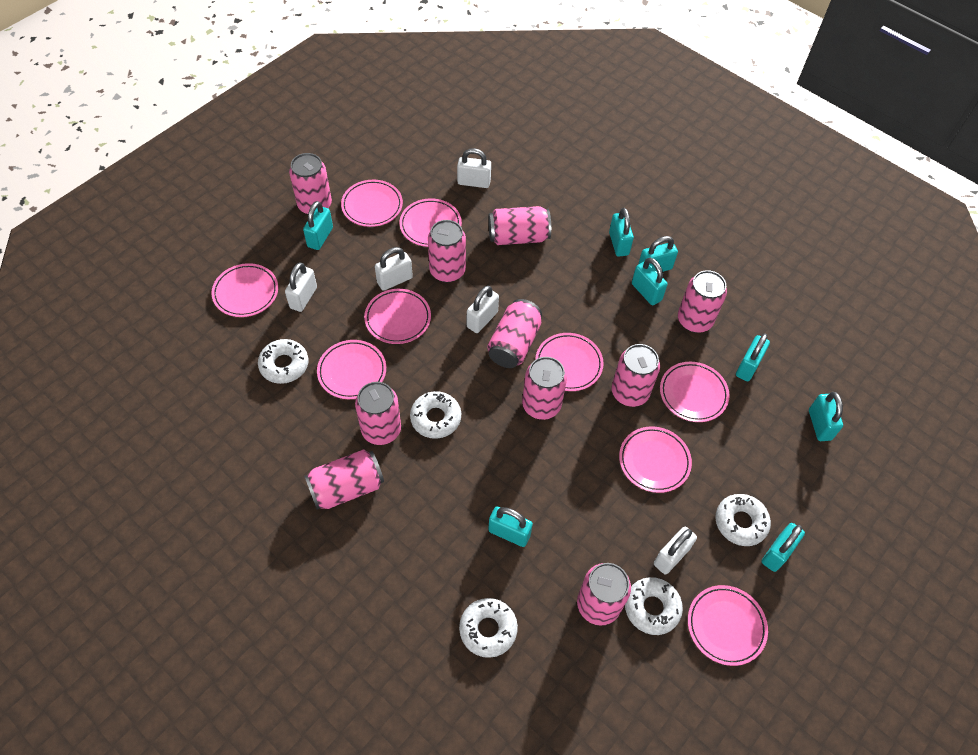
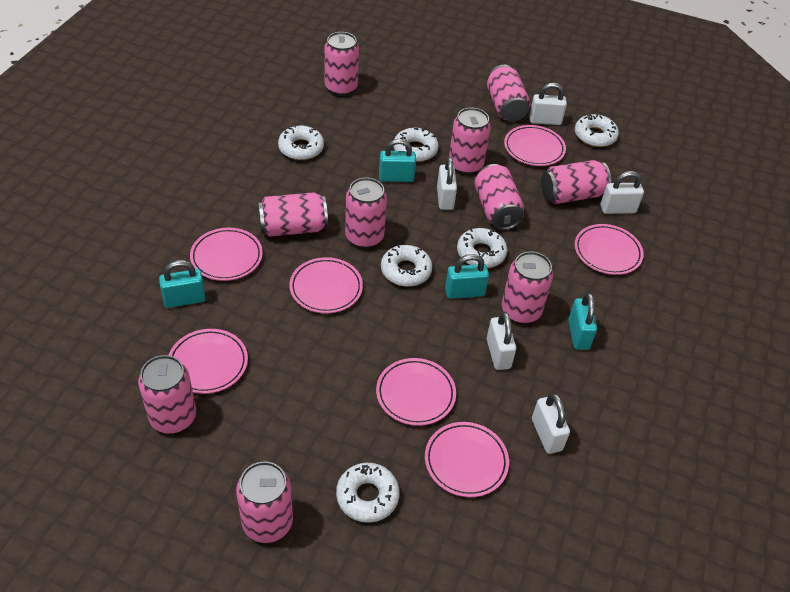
pink plate: 9 -> 7
turquoise padlock: 8 -> 4
white donut: 5 -> 6

